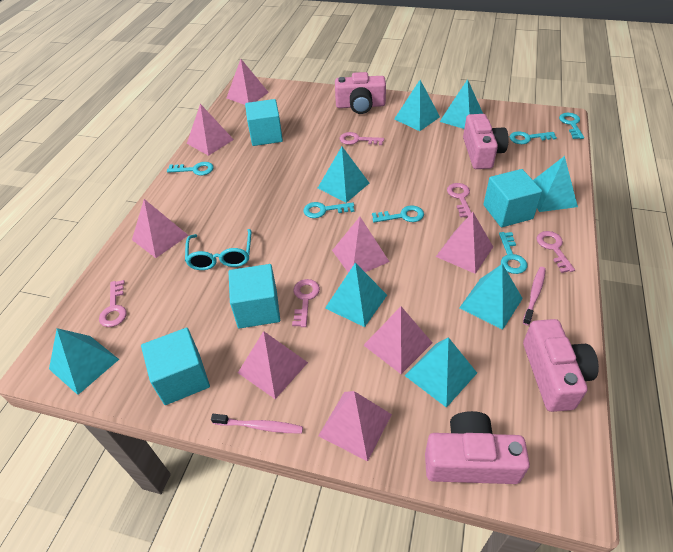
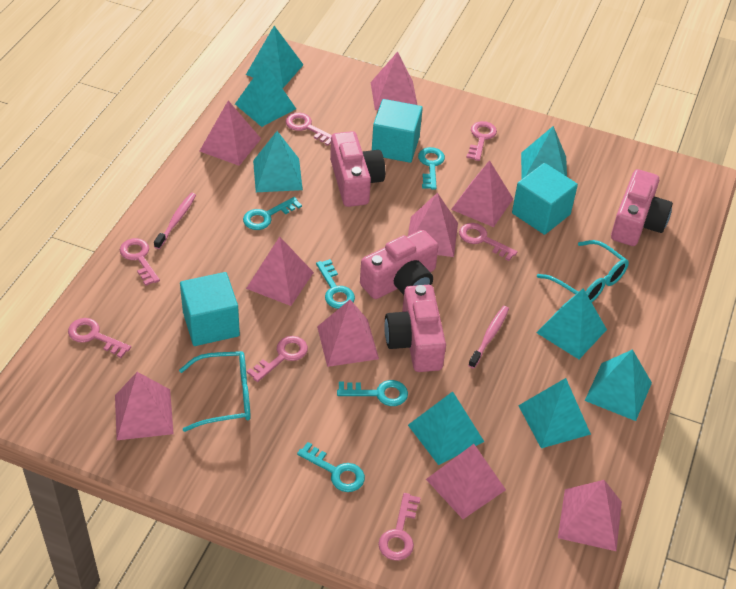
pink key: 5 -> 7
pink pyramid: 8 -> 9
turquoise cube: 4 -> 3
turquoise glasses: 1 -> 2
turquoise key: 6 -> 5

